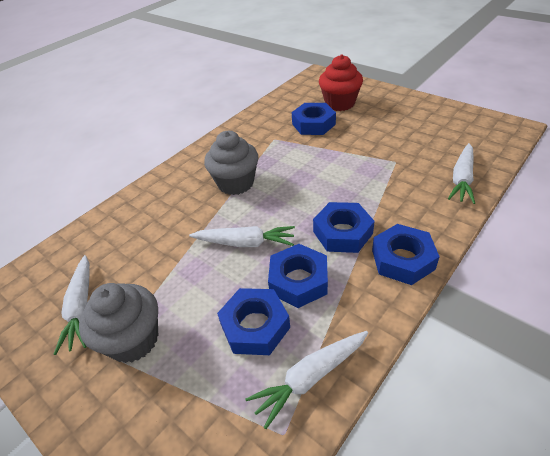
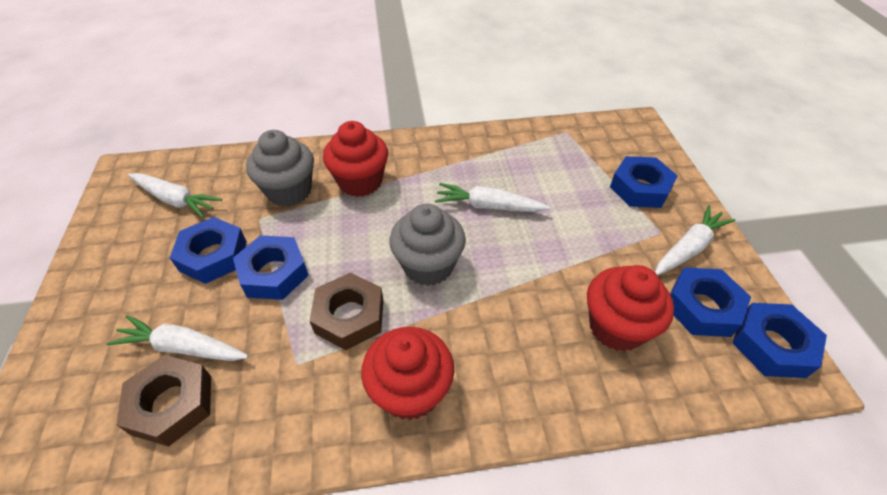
brown nut: 0 -> 2
red cupcake: 1 -> 3

